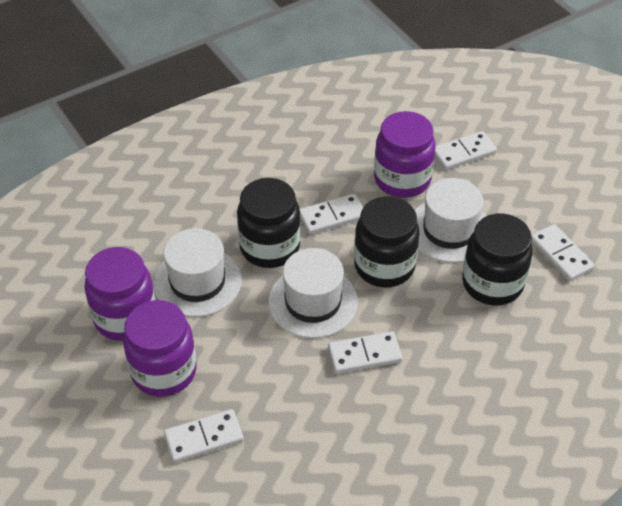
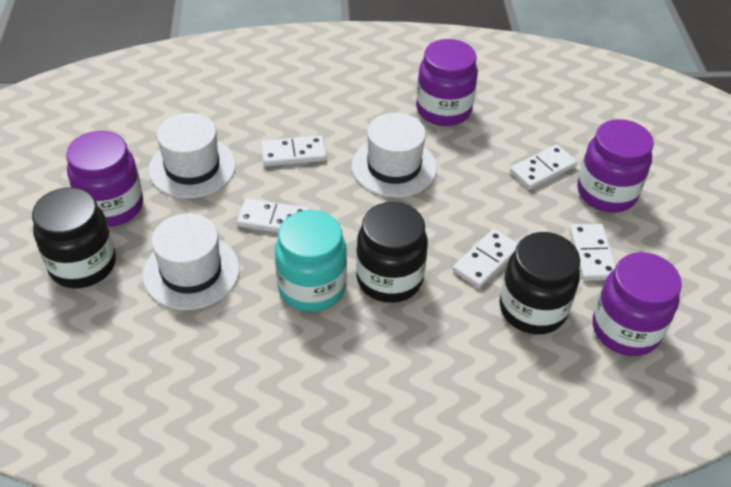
purple jar: 3 -> 4
turquoise jar: 0 -> 1

